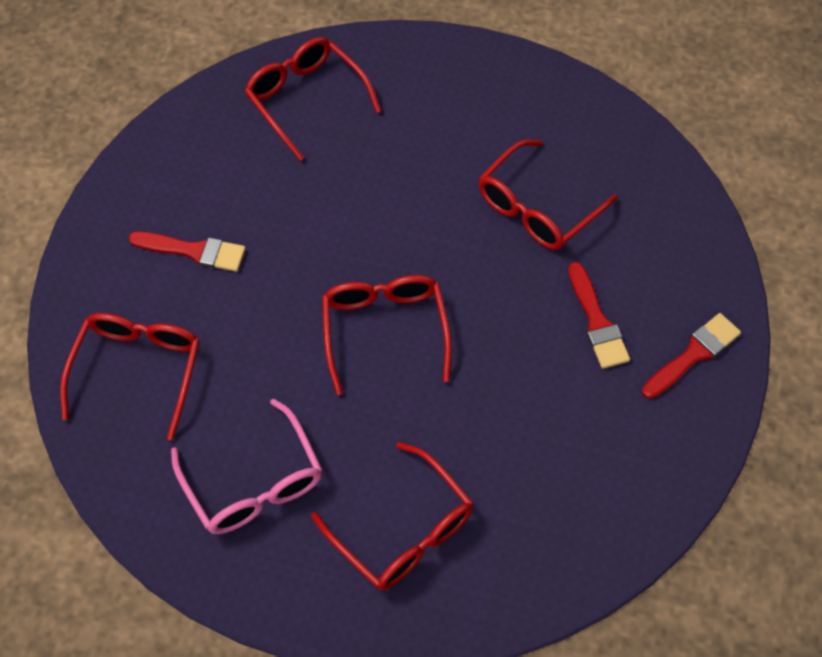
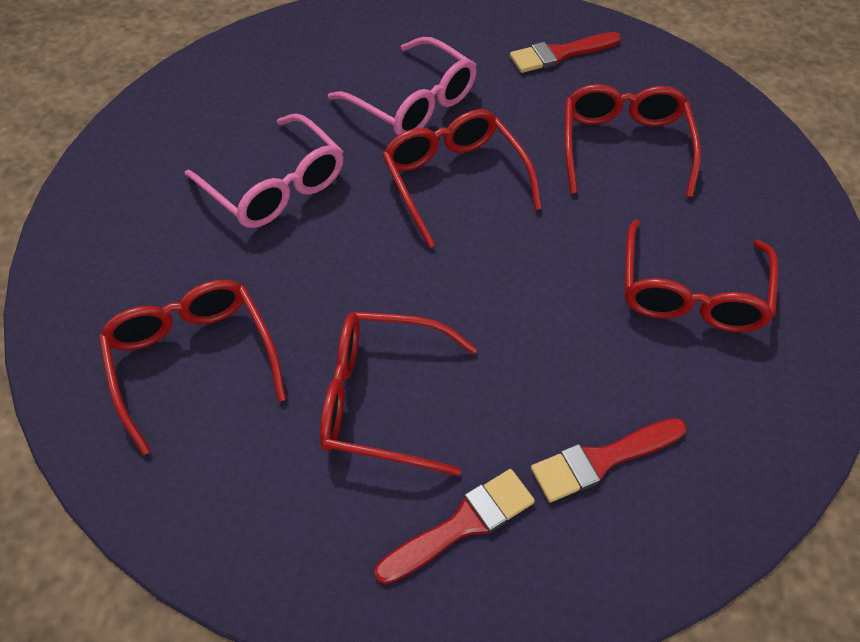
pink glasses: 1 -> 2

